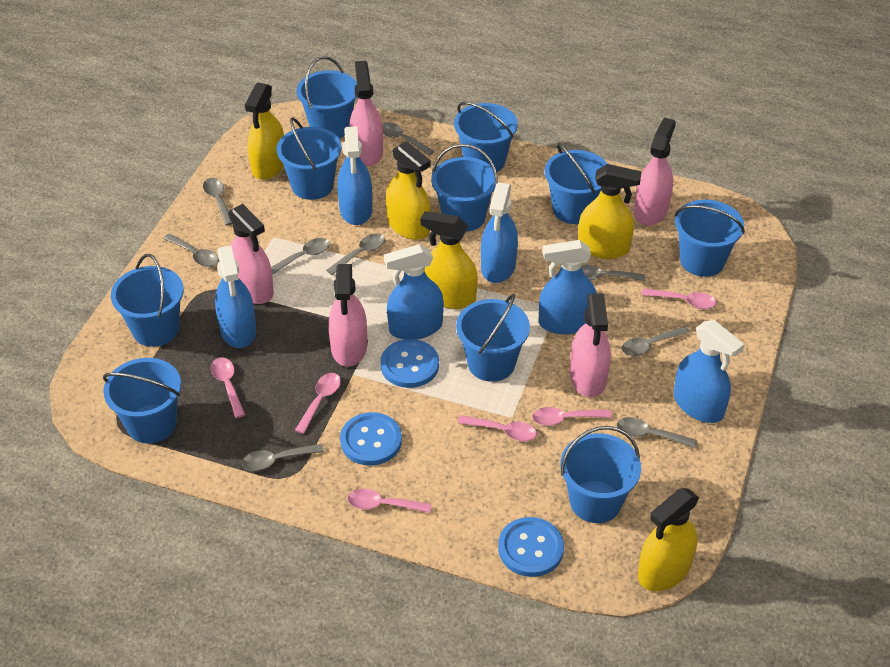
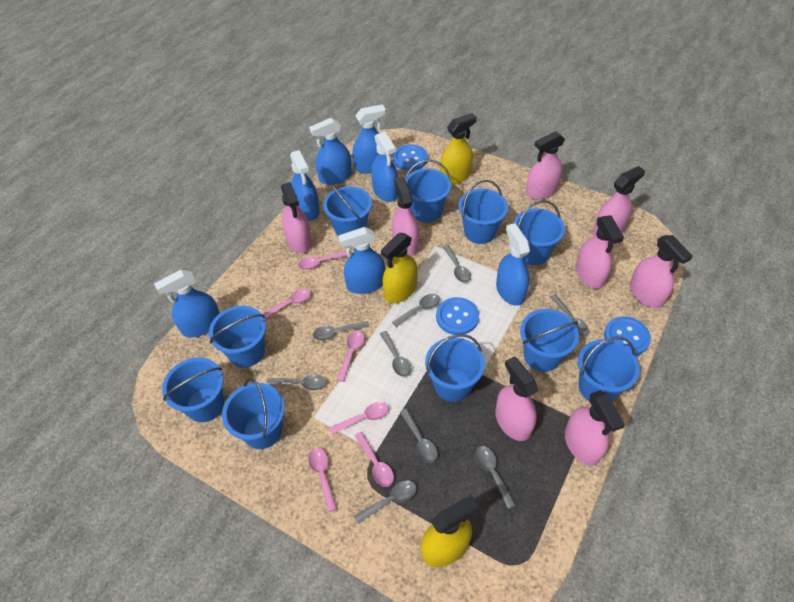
blue spray bottle: 6 -> 7
pink spray bottle: 5 -> 8
yellow spray bottle: 5 -> 3

